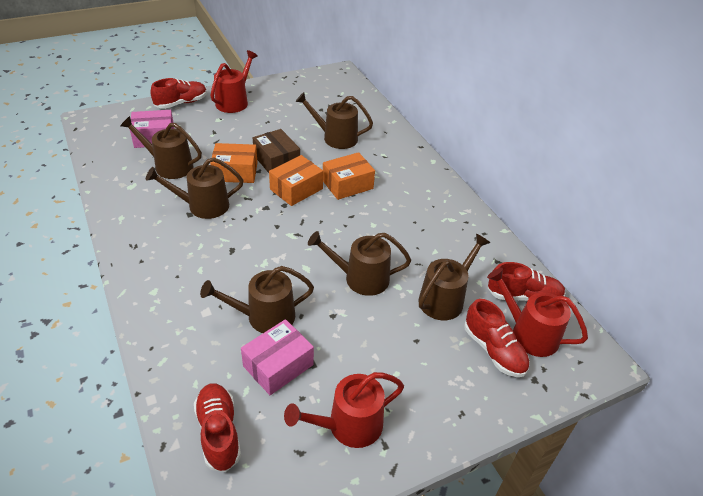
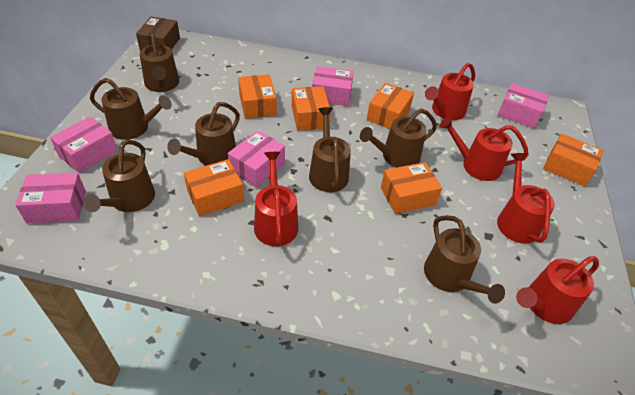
brown watering can: 6 -> 7
orange box: 3 -> 6
pink box: 2 -> 5
red shoe: 4 -> 0
red watering can: 3 -> 5

